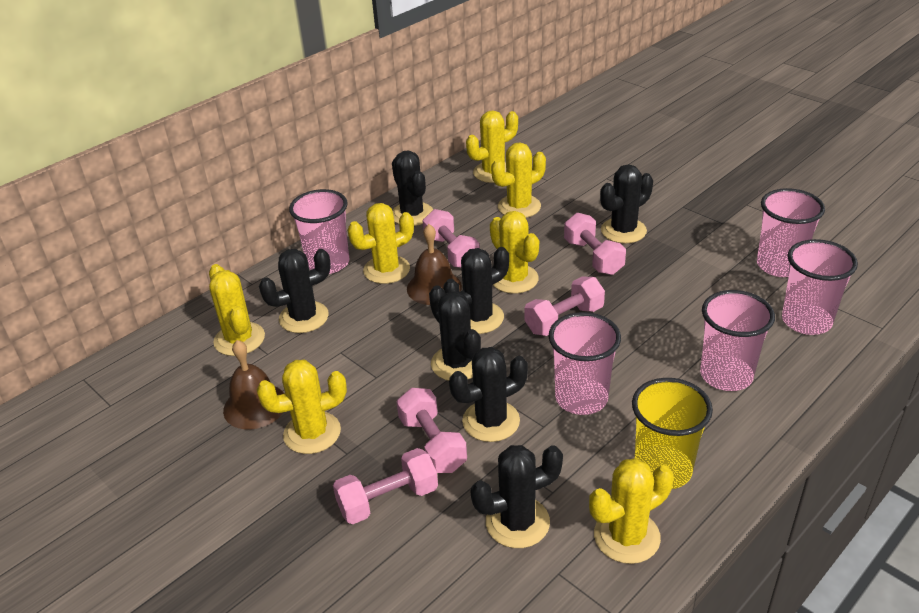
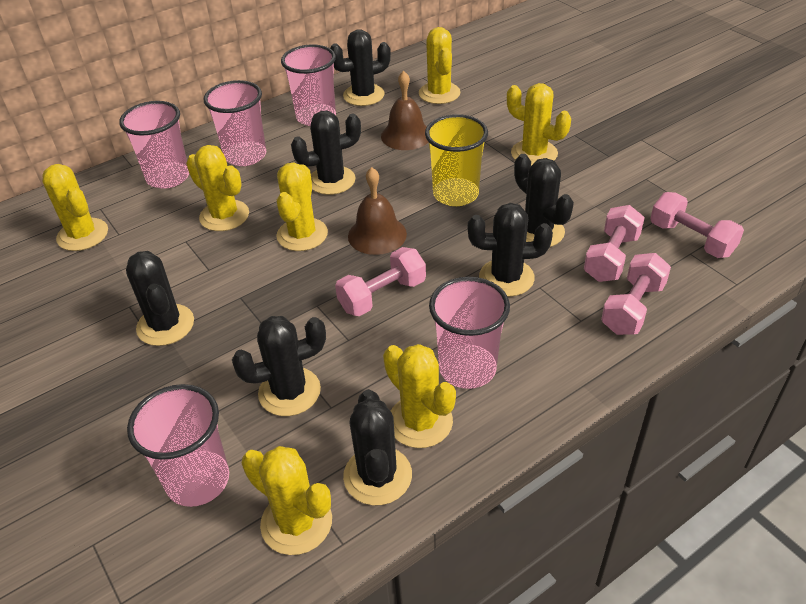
pink dumbbell: 5 -> 4

